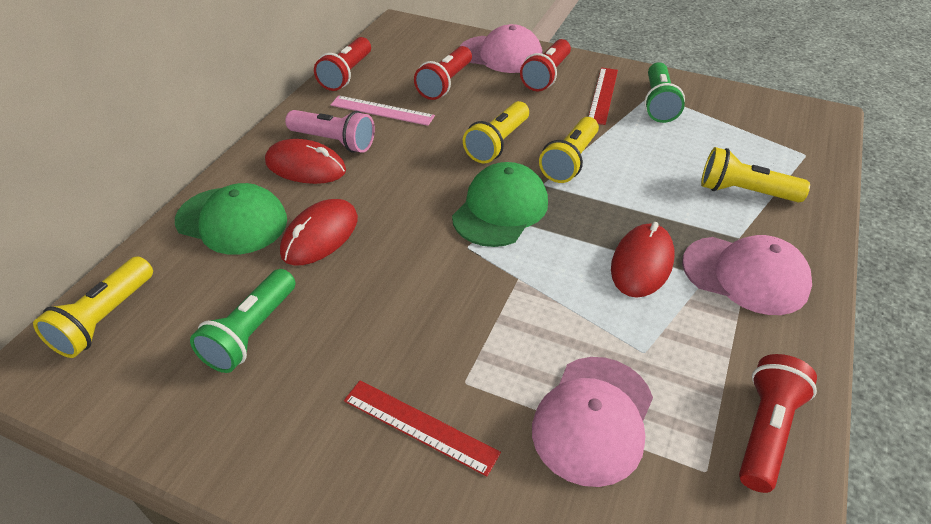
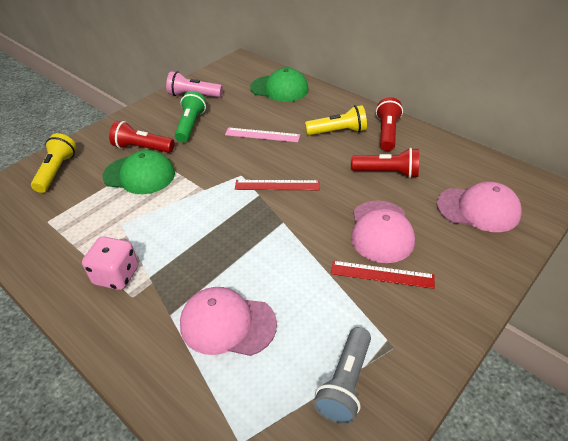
green flashlight: 2 -> 1
grey flashlight: 0 -> 1
pink dice: 0 -> 1
red flashlight: 4 -> 3
red mouse: 3 -> 0
yellow flashlight: 4 -> 2

